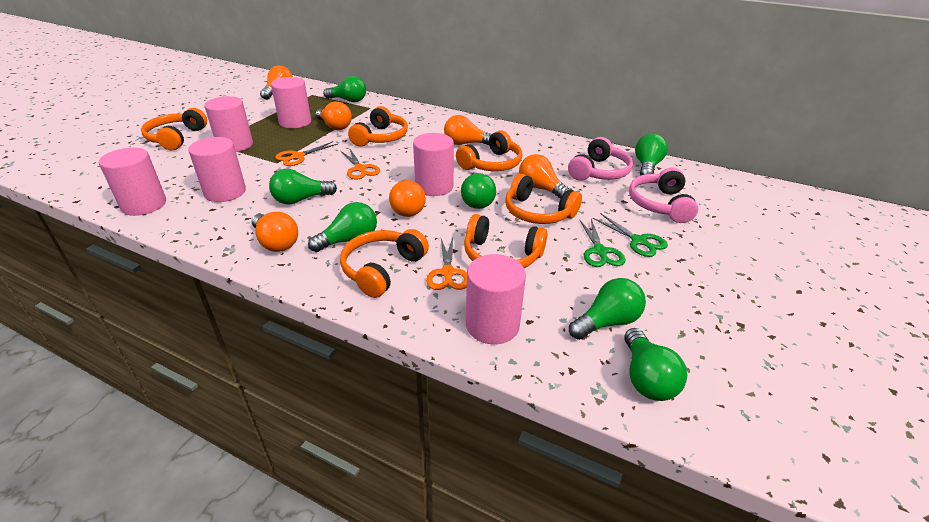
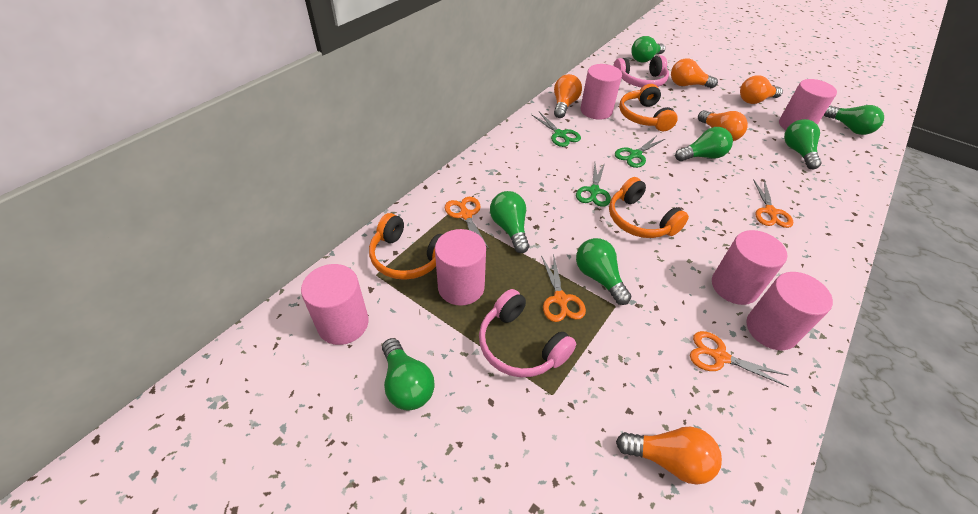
green scissors: 2 -> 3
orange headphones: 6 -> 3
orange light bulb: 6 -> 5
orange scissors: 3 -> 4

